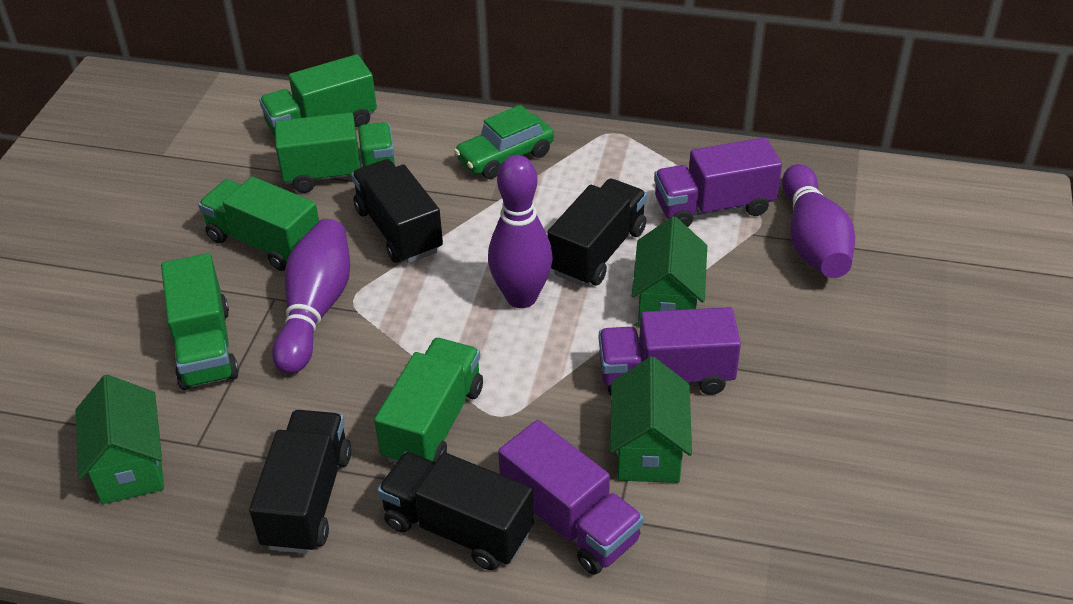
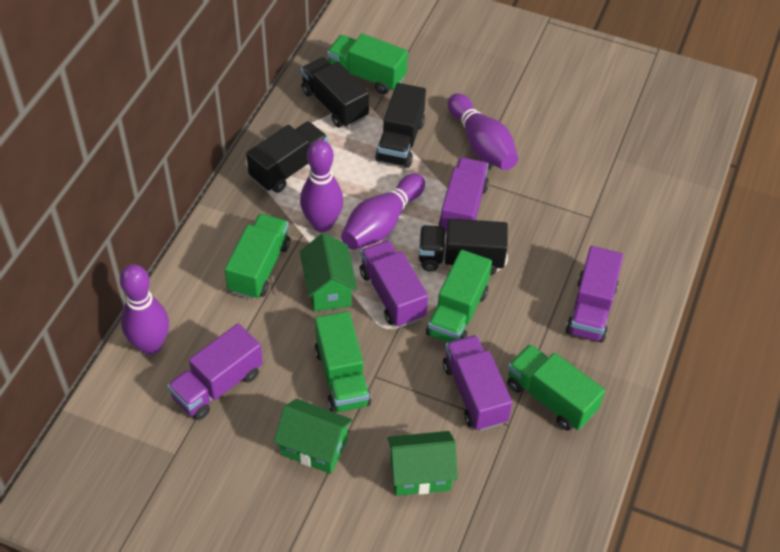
green car: 1 -> 0
purple bowling pin: 3 -> 4
purple truck: 3 -> 5

